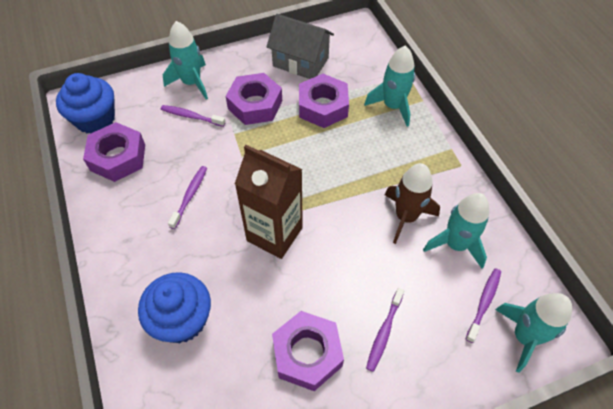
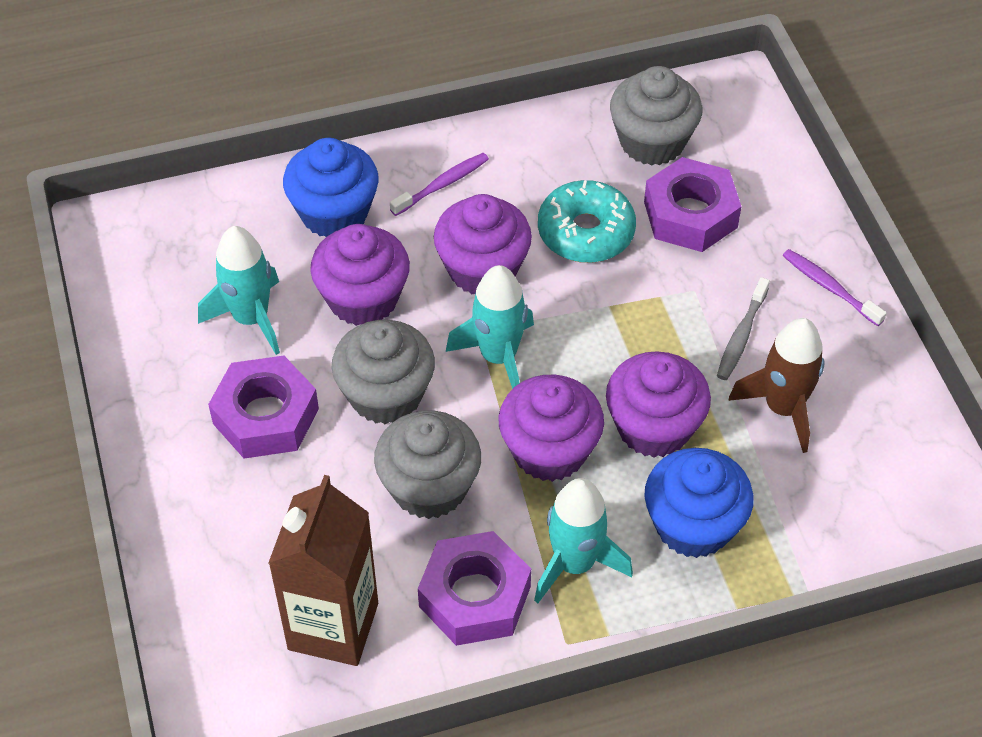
grey cupcake: 0 -> 3
grey house: 1 -> 0
grey toothbrush: 0 -> 1
purple cupcake: 0 -> 4
purple nut: 4 -> 3
purple toothbrush: 4 -> 2
turquoise donut: 0 -> 1
turquoise rocket: 4 -> 3

